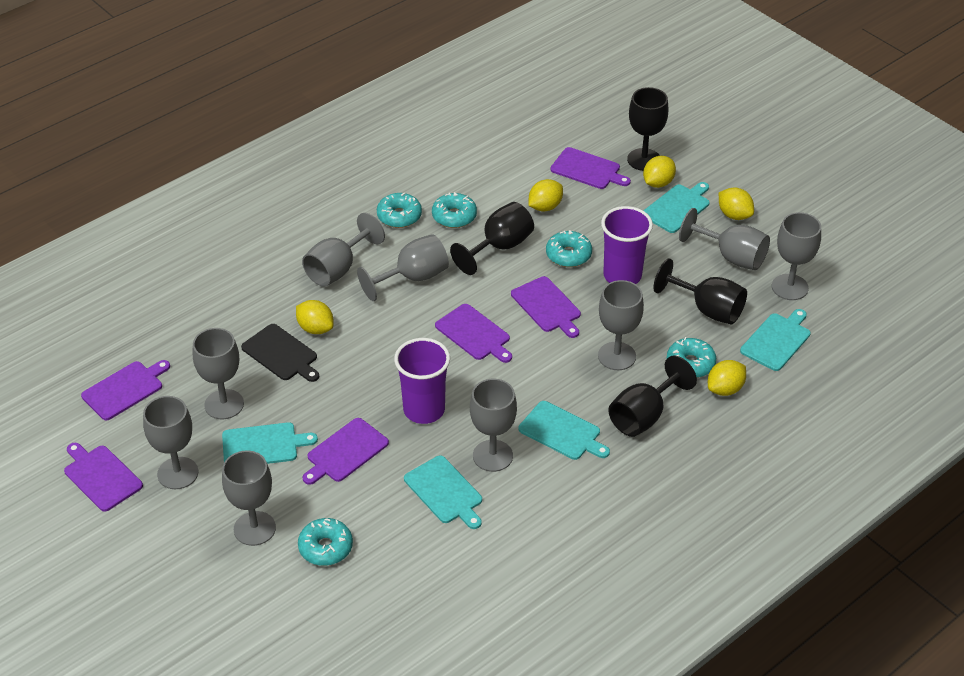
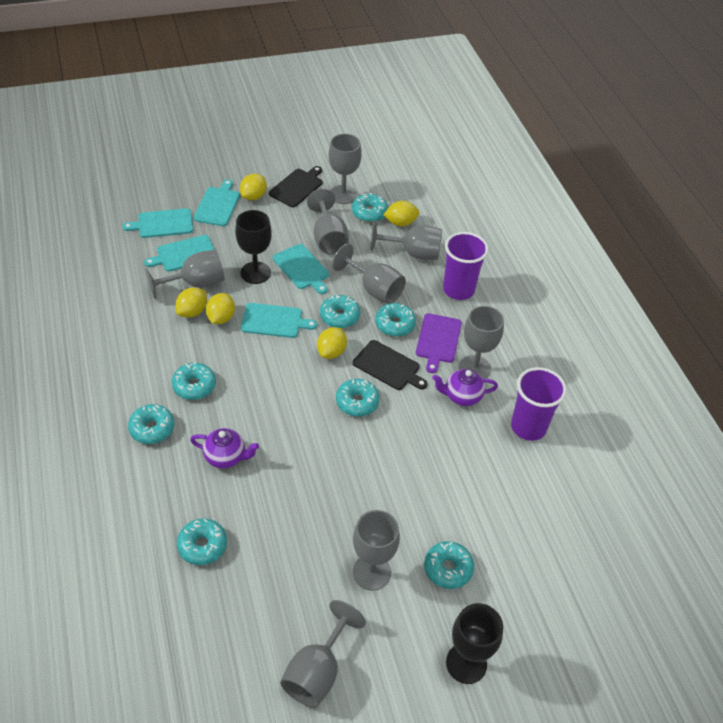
black cutting board: 1 -> 2
black goblet: 4 -> 2
grey goblet: 9 -> 8
purple cutting board: 6 -> 1
purple teapot: 0 -> 2
turquoise donut: 5 -> 8

